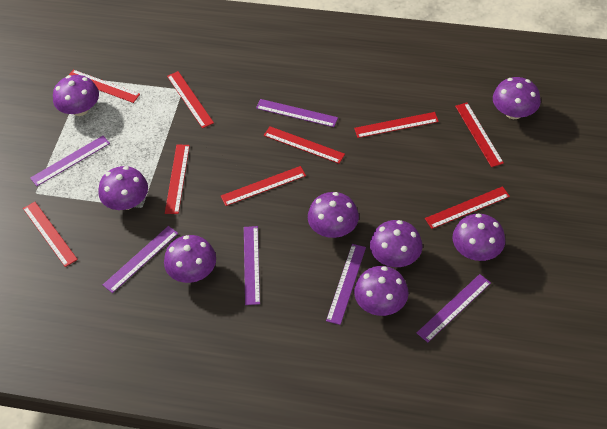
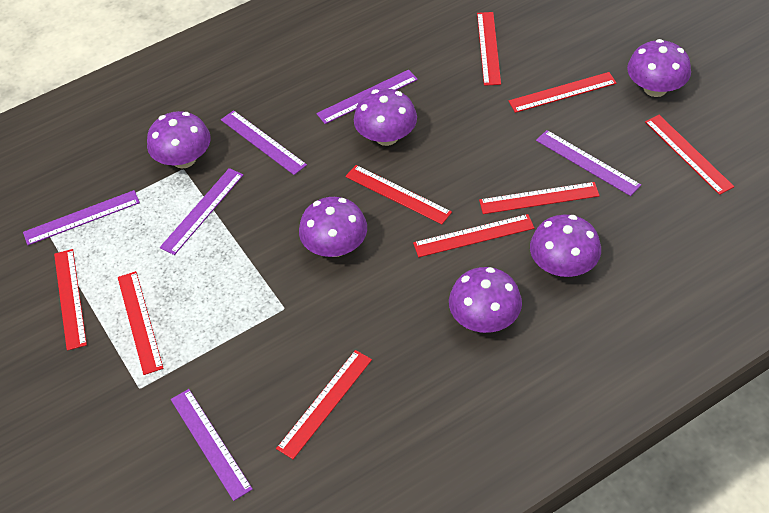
purple mushroom: 8 -> 6

